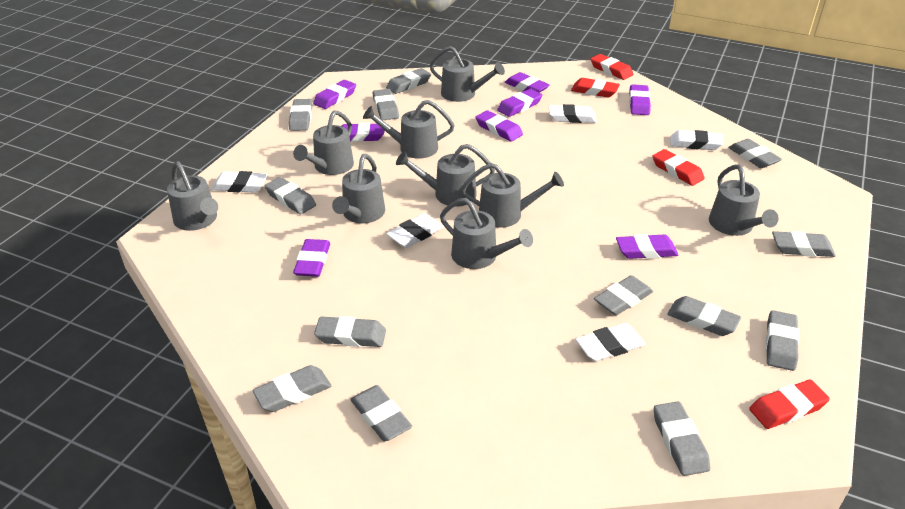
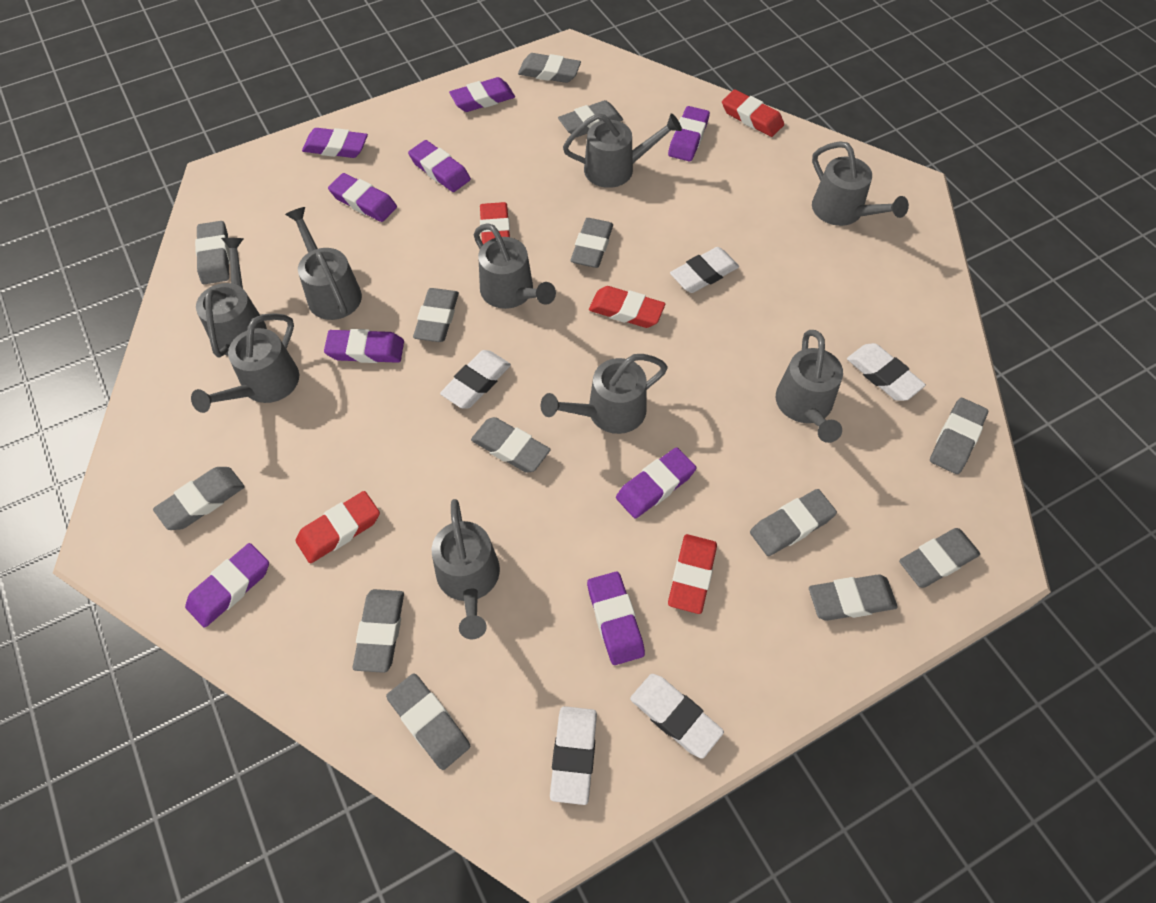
purple eraser: 8 -> 9
red eraser: 4 -> 5

